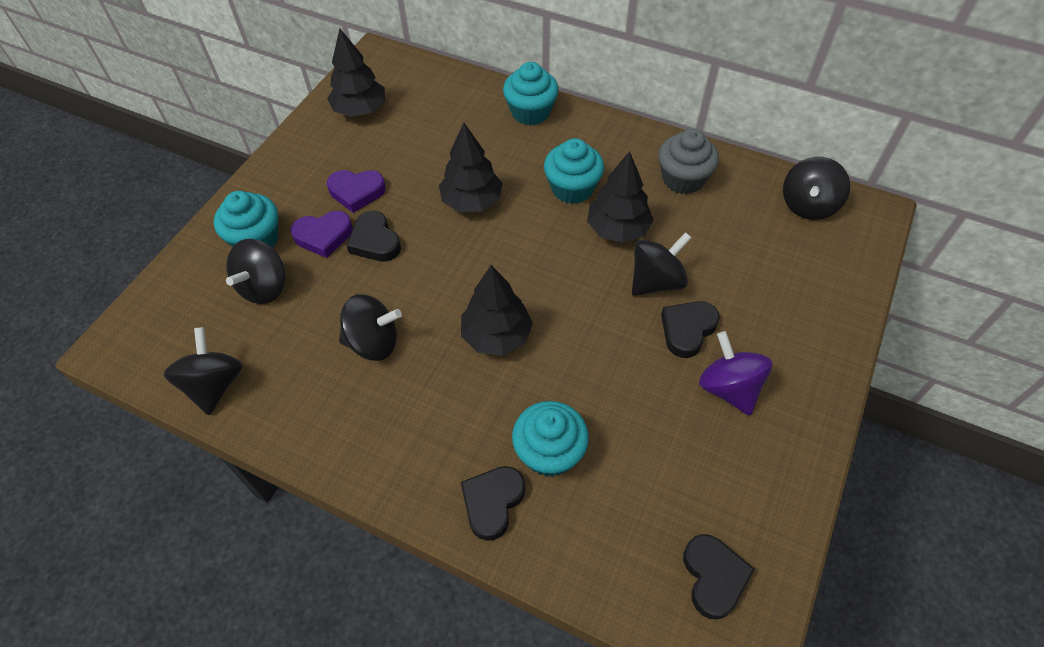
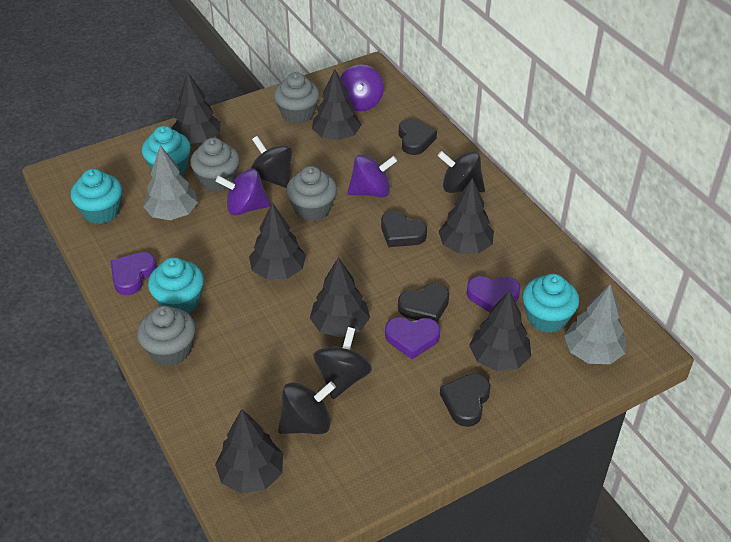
black spinning top: 5 -> 4
black tree: 4 -> 7
grey cupcake: 1 -> 4
grey tree: 0 -> 2
purple heart: 2 -> 3
purple spinning top: 1 -> 3

